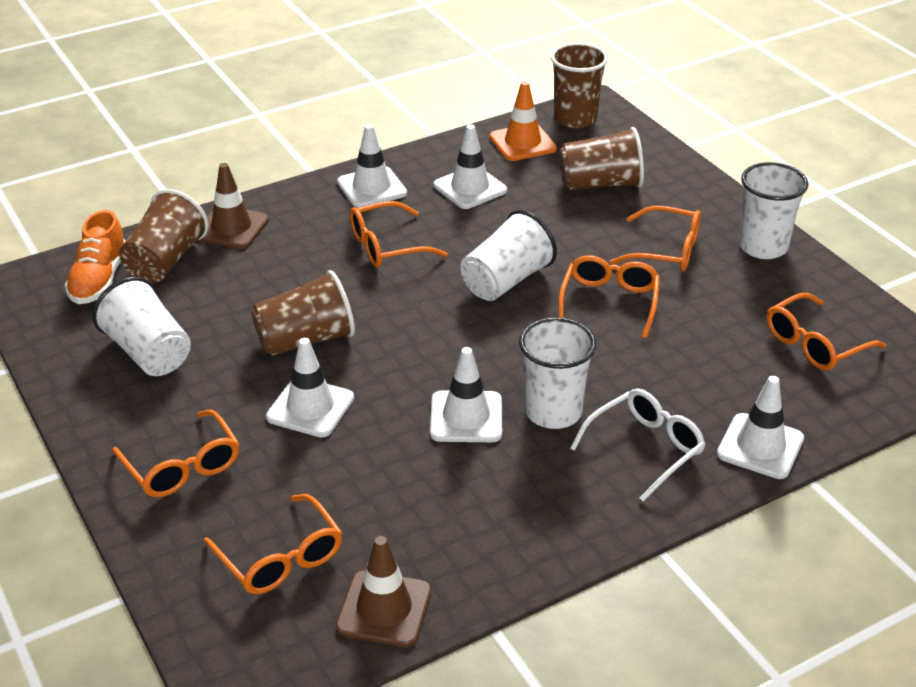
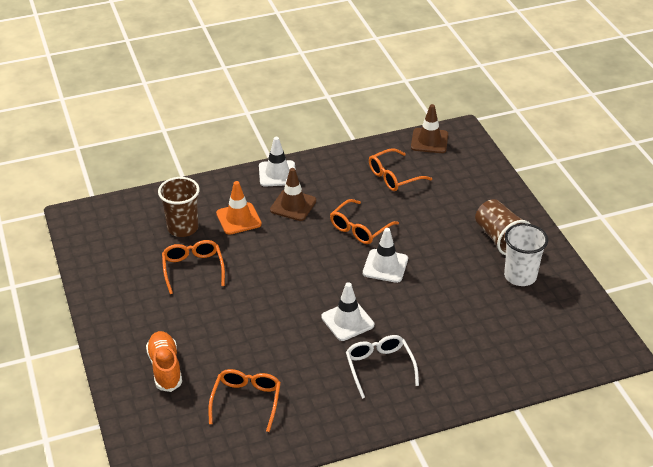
brown cup: 4 -> 2
orange glasses: 6 -> 4
white cup: 4 -> 1
white traffic cone: 5 -> 3

